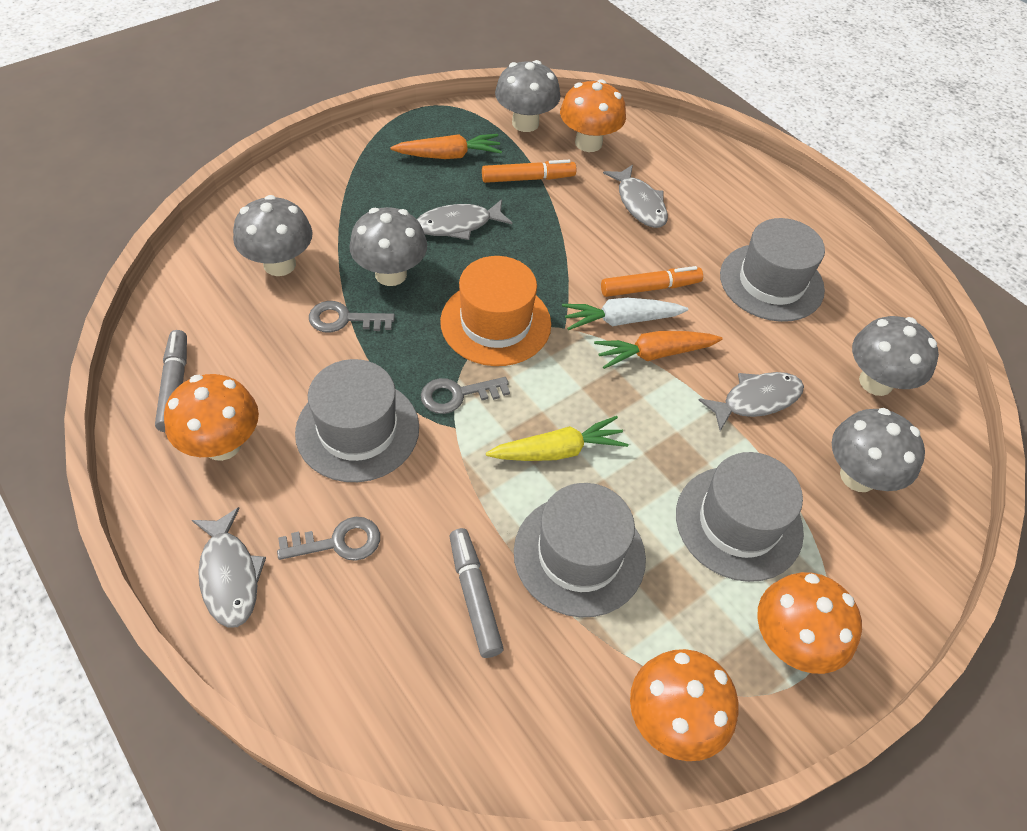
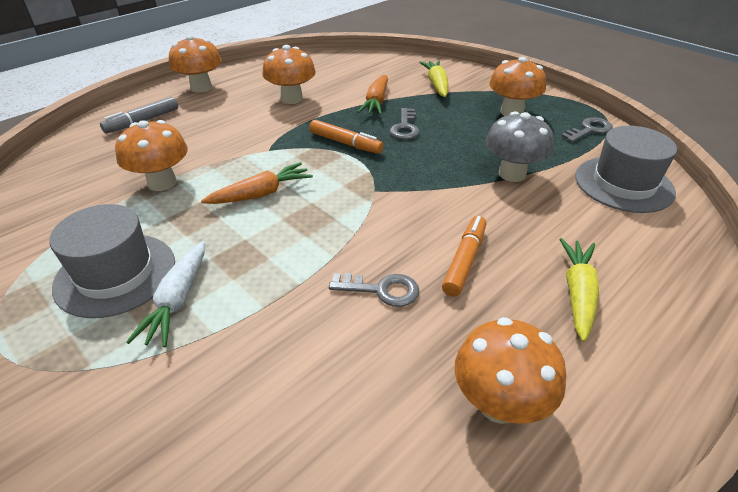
grey fish: 4 -> 0
grey hat: 4 -> 2
grey marker: 2 -> 1
grey mushroom: 5 -> 1
orange hat: 1 -> 0
orange mushroom: 4 -> 5
yellow carrot: 1 -> 2

